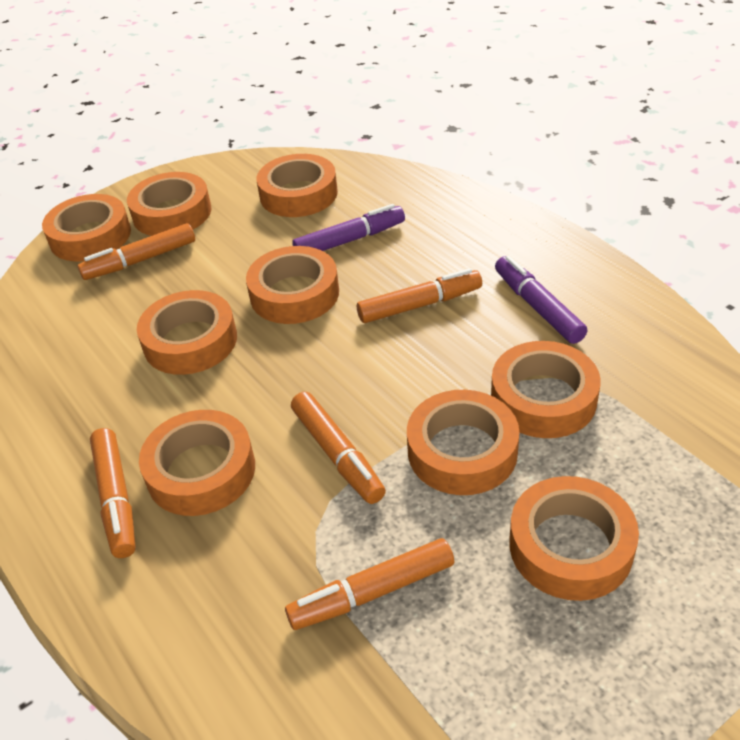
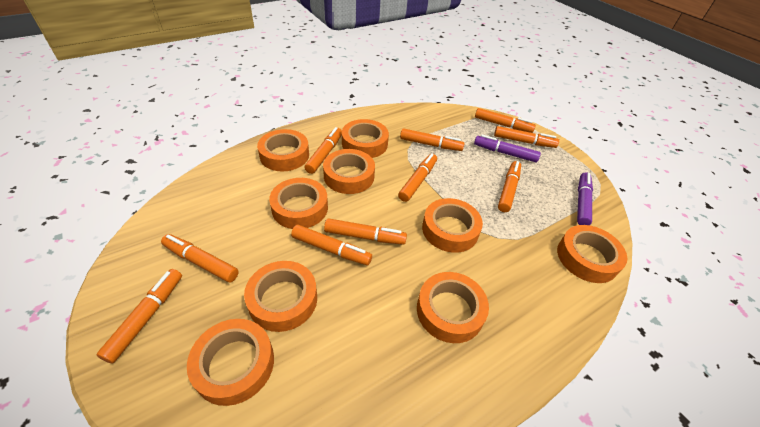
orange marker: 5 -> 10

